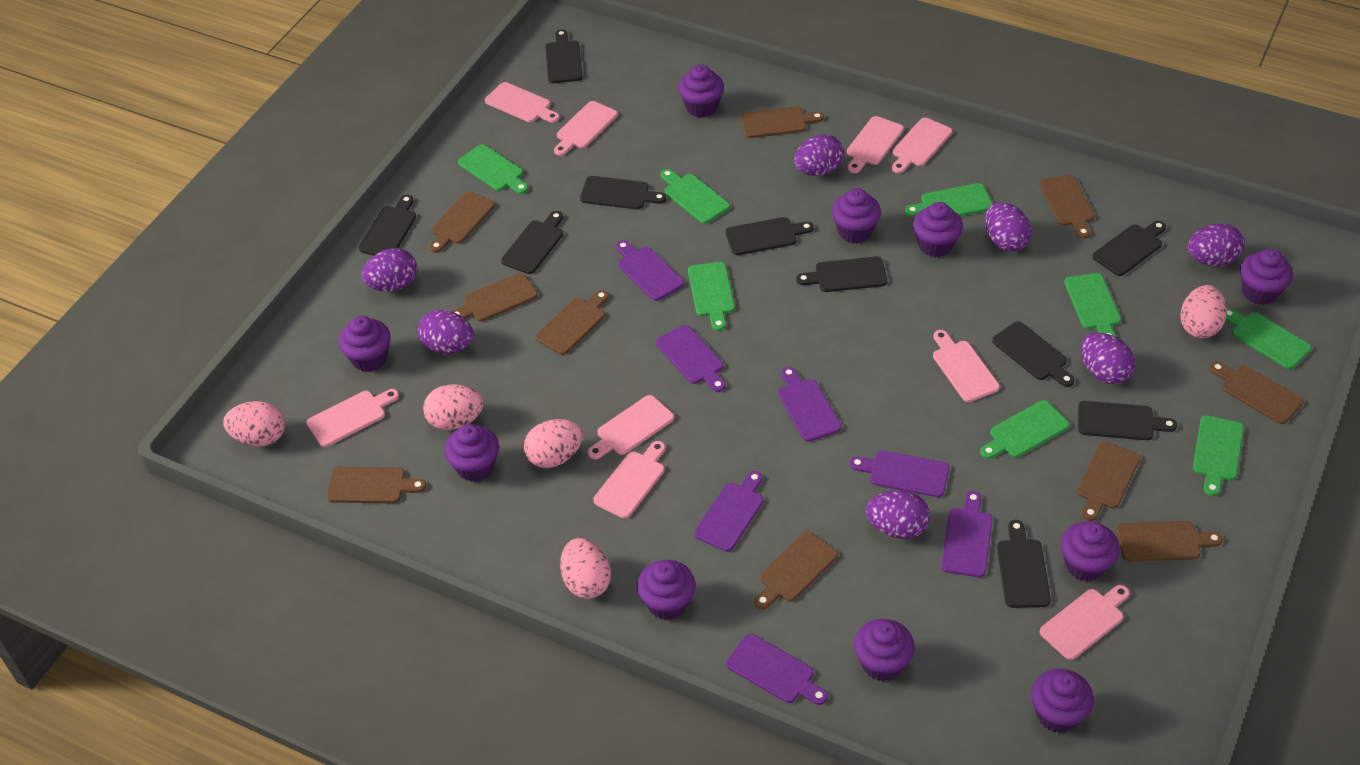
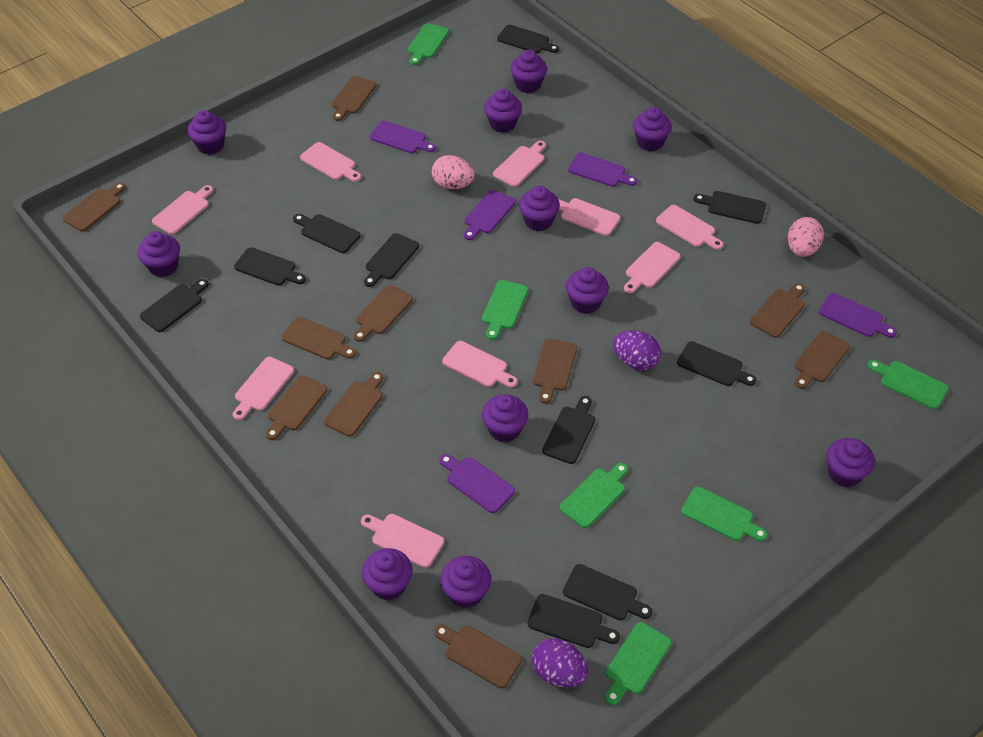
green cutting board: 8 -> 6
pink egg: 5 -> 2
purple cupcake: 10 -> 11
purple cutting board: 7 -> 5
purple egg: 7 -> 2

